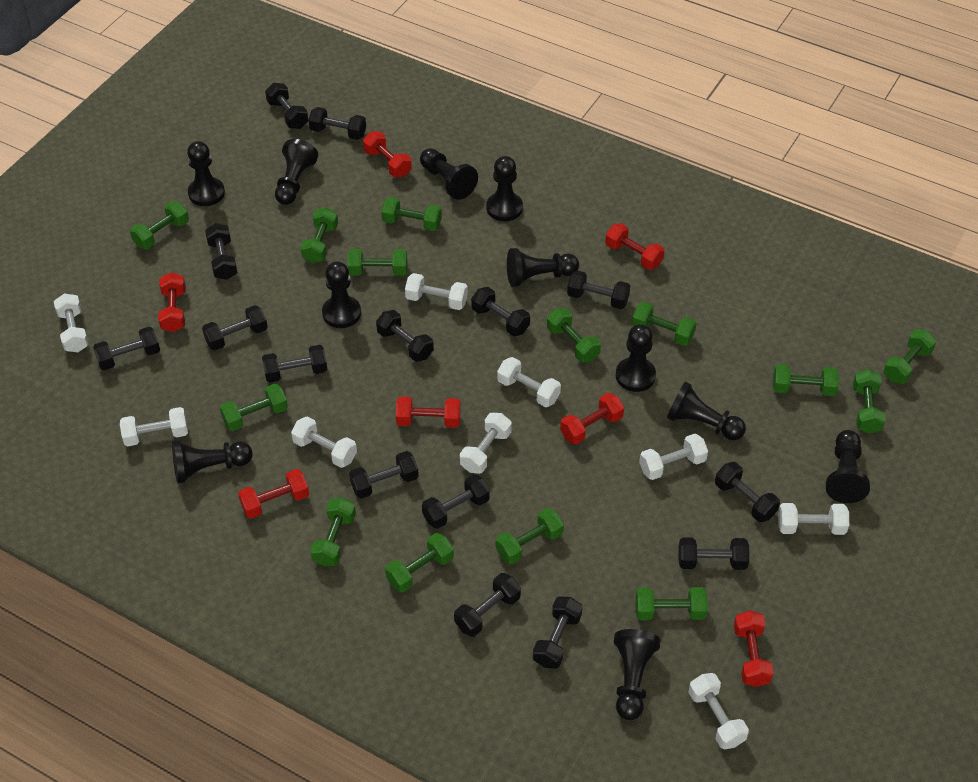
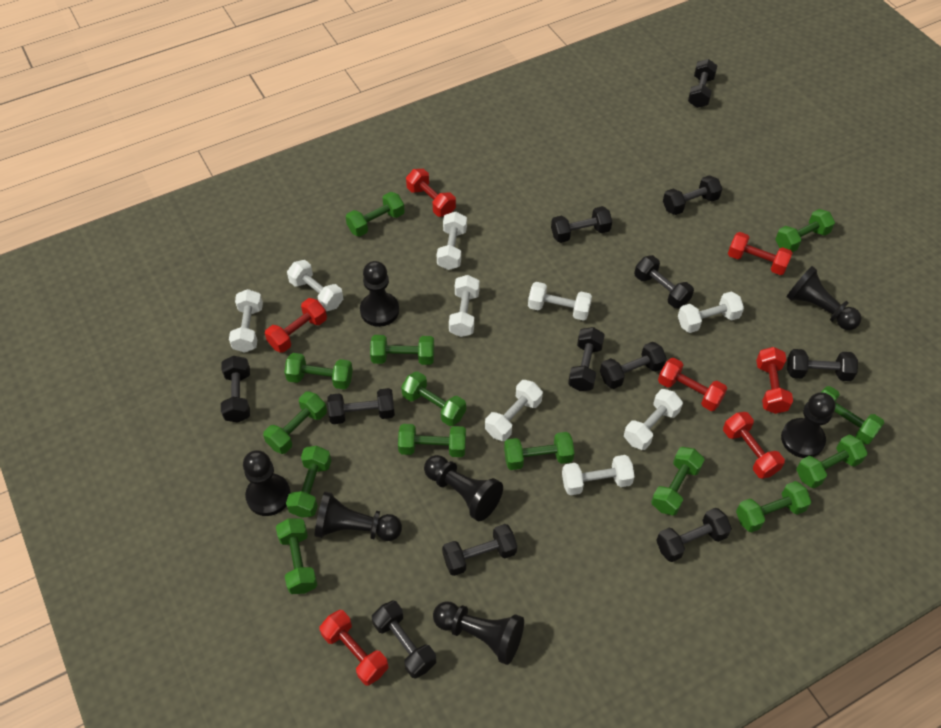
black dumbbell: 15 -> 12
black pawn: 11 -> 7

